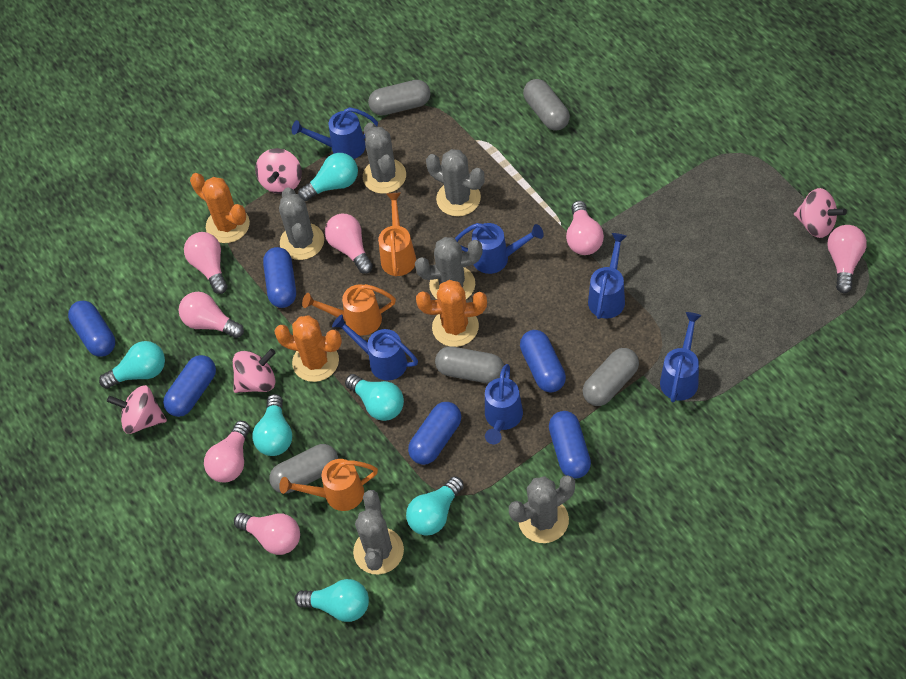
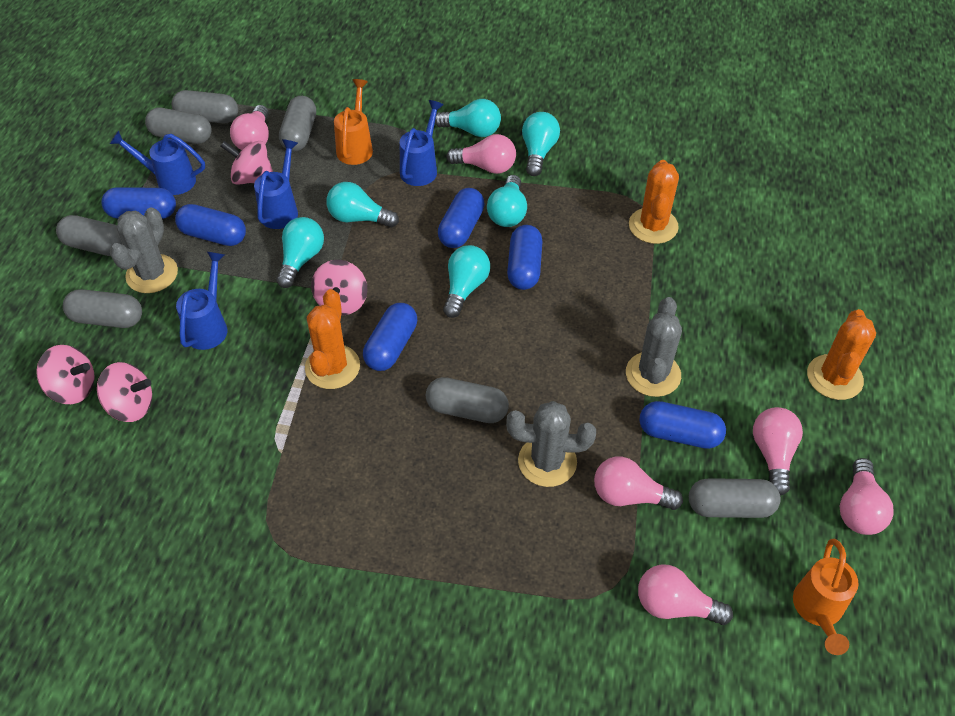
blue watering can: 6 -> 4
grey cactus: 6 -> 3
grey capsule: 5 -> 7
orange watering can: 3 -> 2
pink light bulb: 7 -> 6

